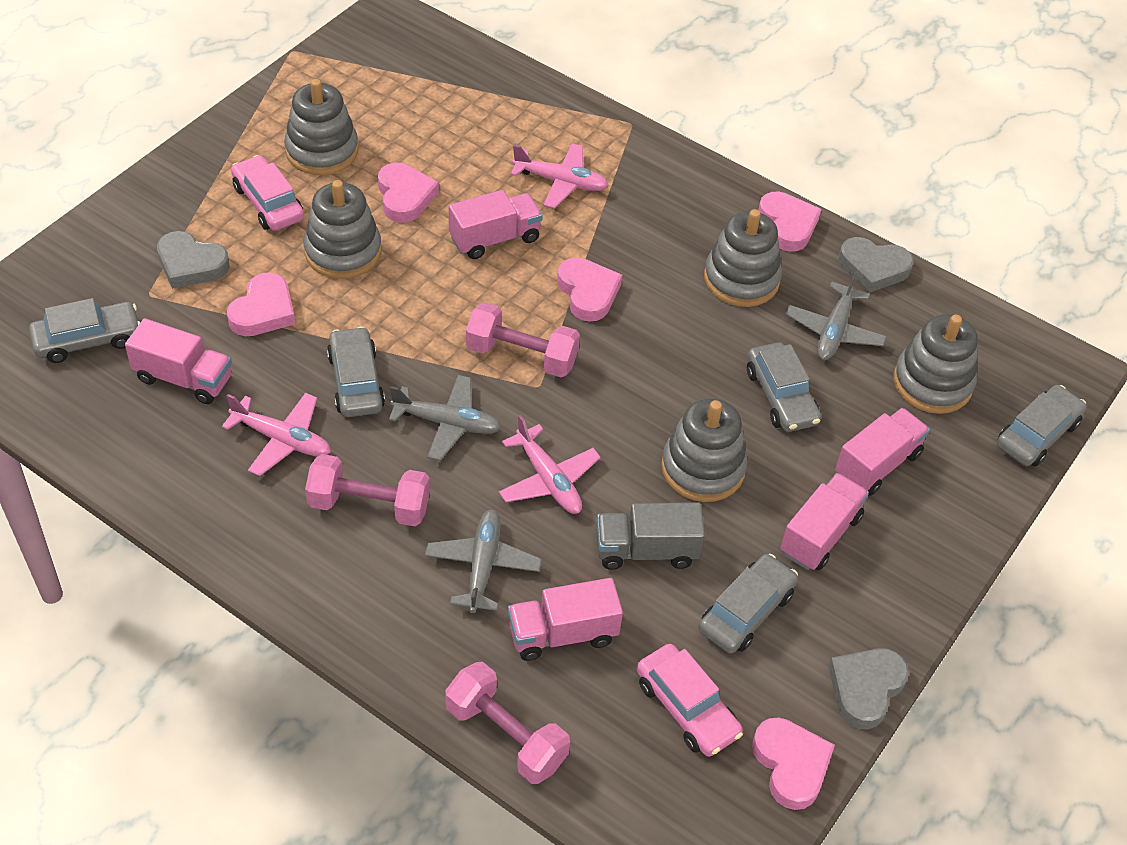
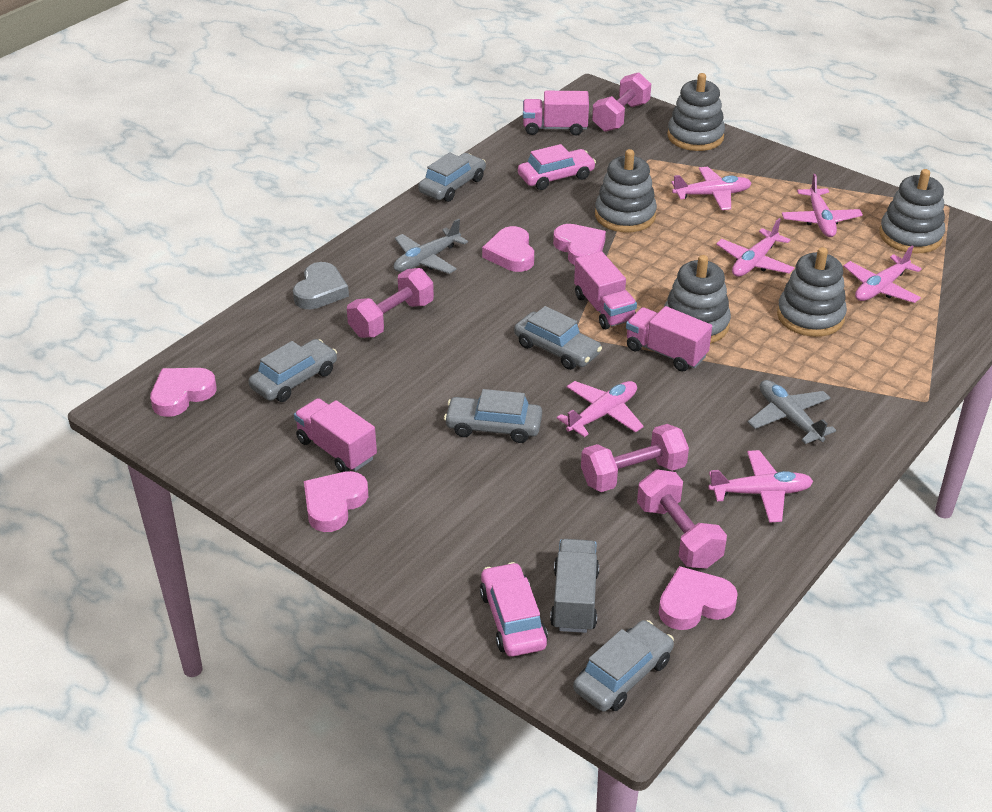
grey heart: 3 -> 1
grey plane: 3 -> 2
pink dumbbell: 3 -> 4
pink plane: 3 -> 6
pink truck: 5 -> 4

